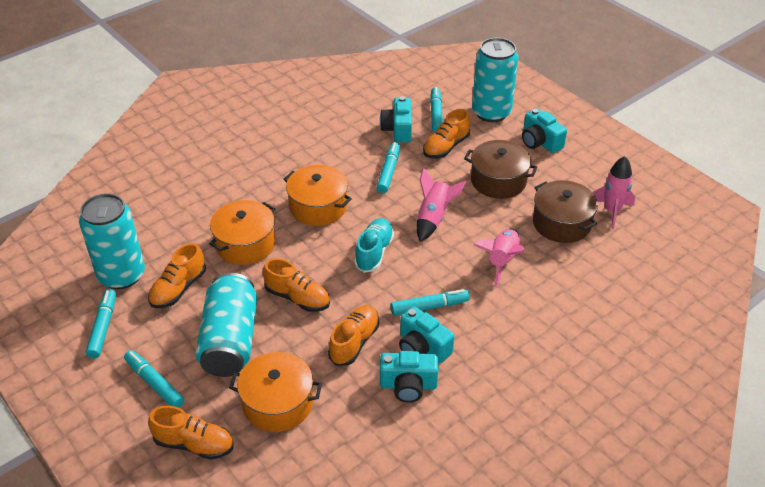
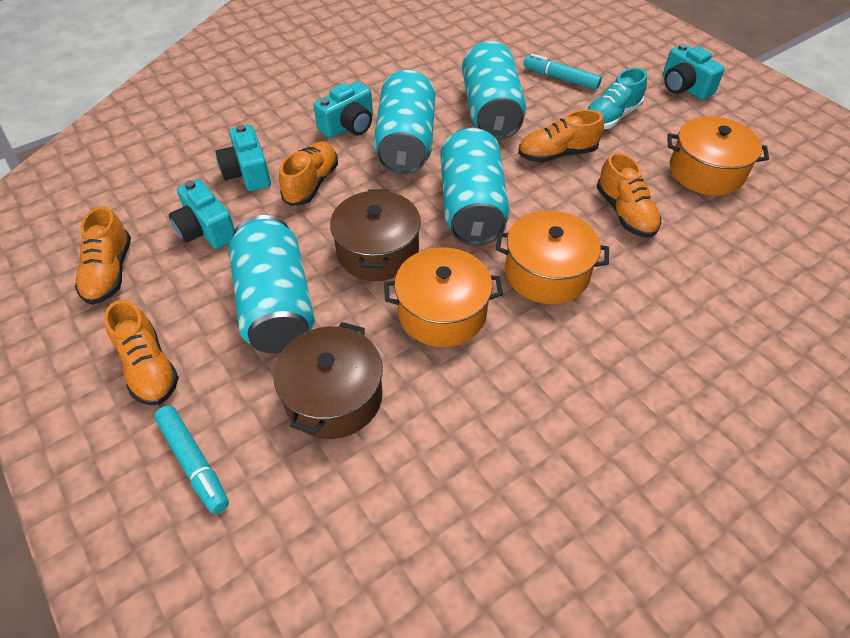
pink rocket: 3 -> 0
turquoise can: 3 -> 4
turquoise marker: 5 -> 2

